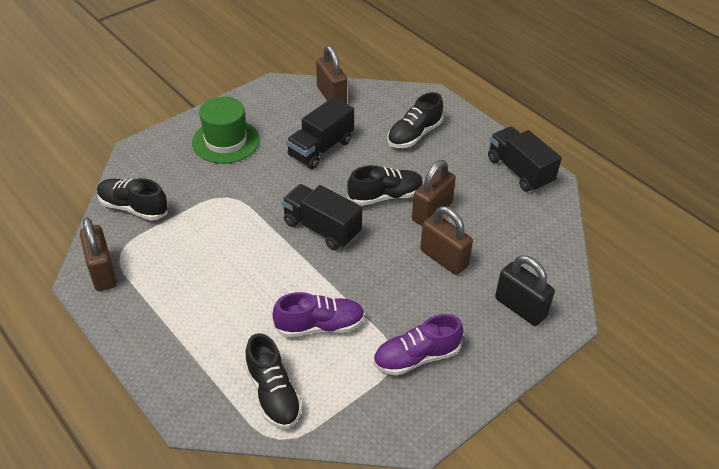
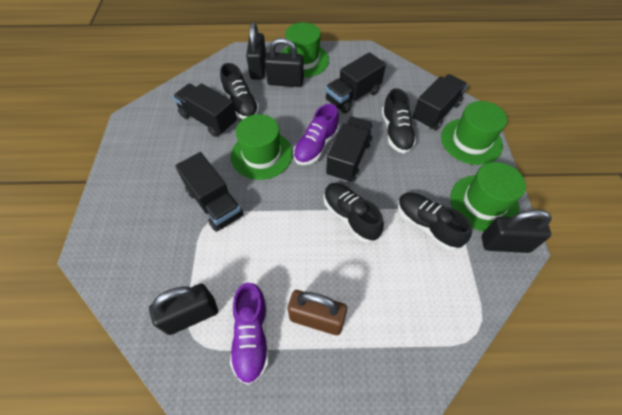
black padlock: 1 -> 4
black truck: 3 -> 5
brown padlock: 4 -> 1
green hat: 1 -> 4

